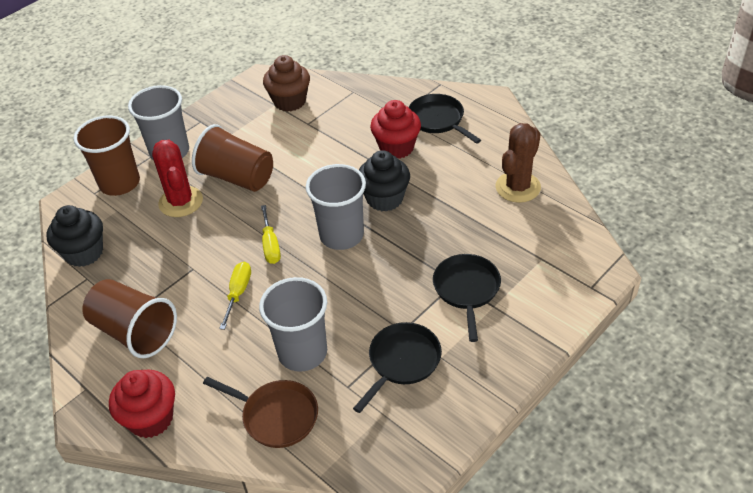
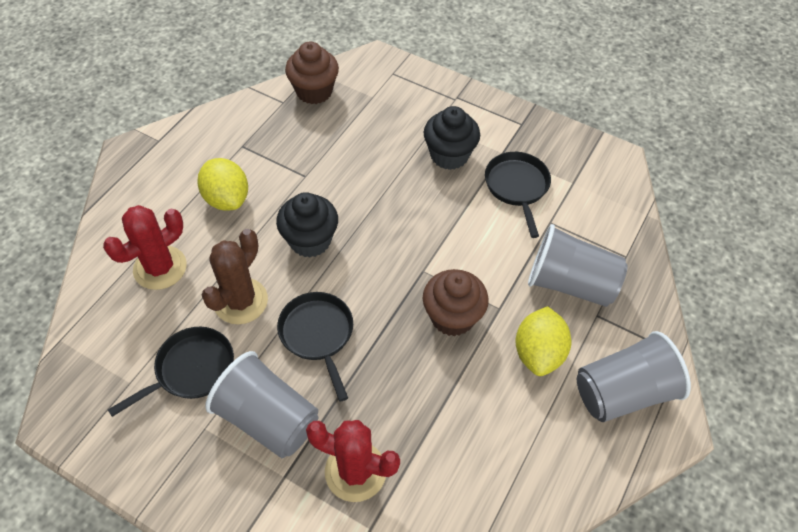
brown cup: 3 -> 0
brown cupcake: 1 -> 2
brown pan: 1 -> 0
red cactus: 1 -> 2
red cupcake: 2 -> 0
yellow lemon: 0 -> 2
yellow screwdriver: 2 -> 0

